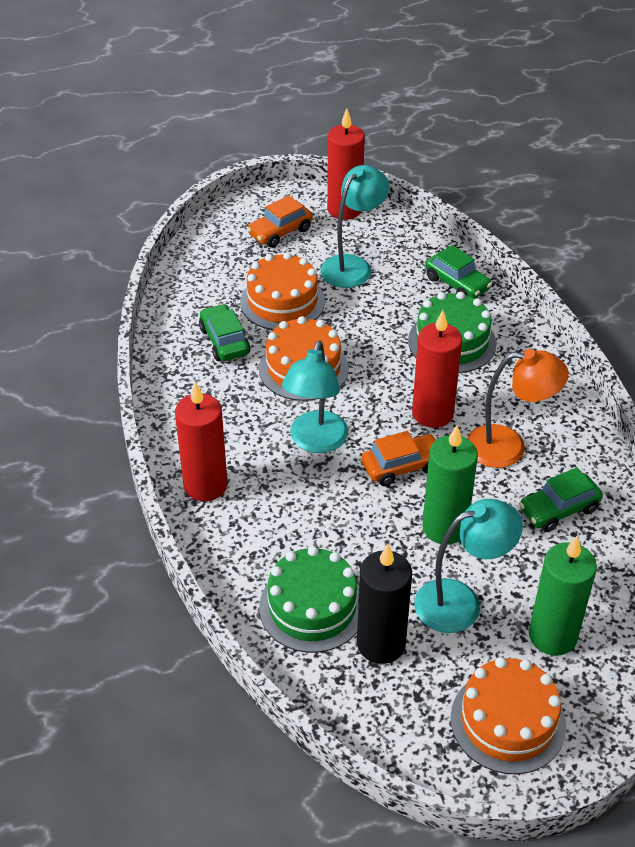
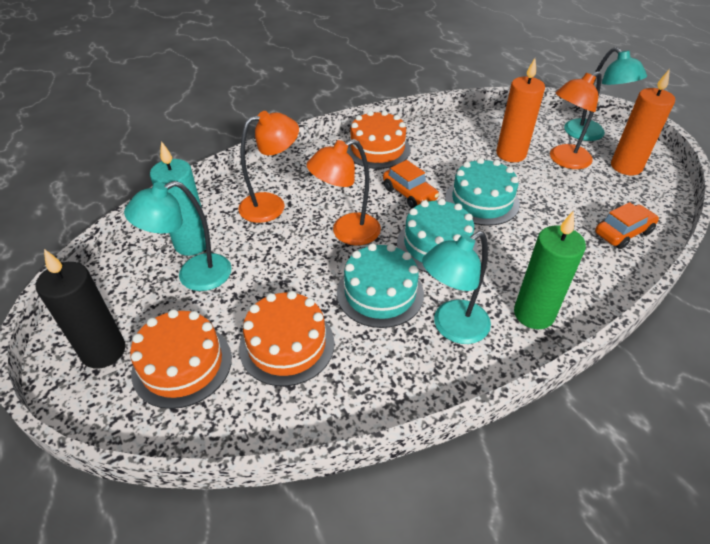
green cake: 2 -> 0
green candle: 2 -> 1
green car: 3 -> 0
orange candle: 0 -> 2
orange lamp: 1 -> 3
red candle: 3 -> 0
turquoise cake: 0 -> 3
turquoise candle: 0 -> 1

